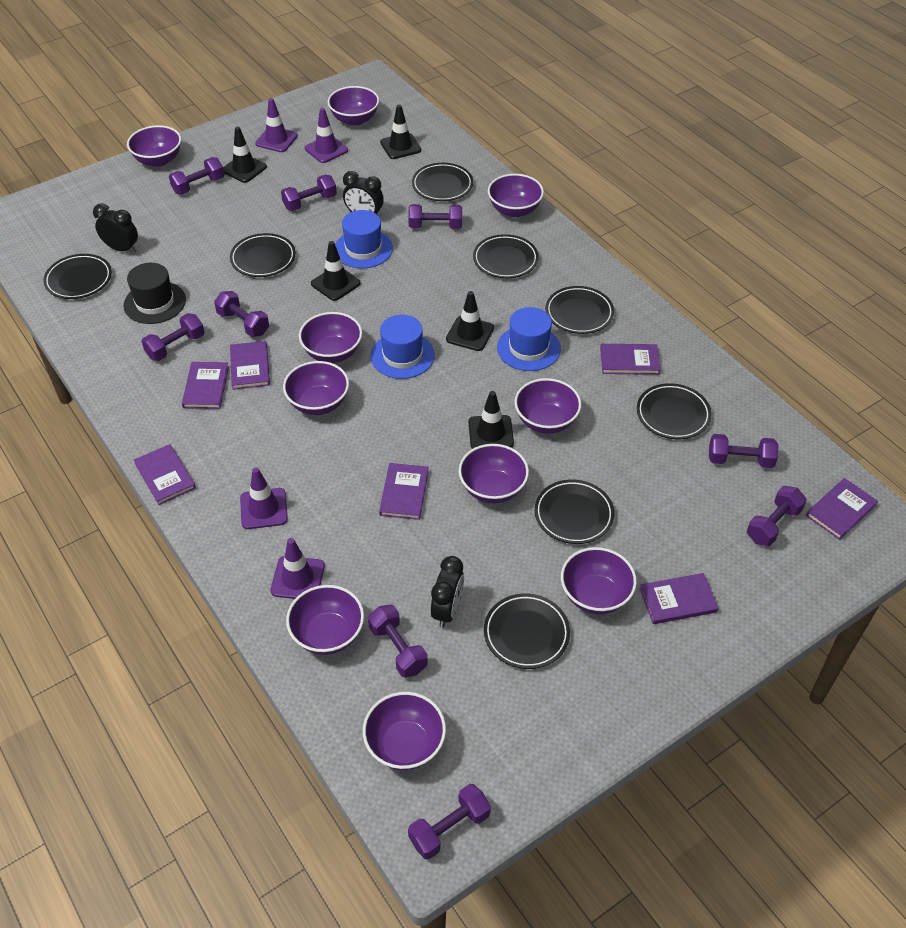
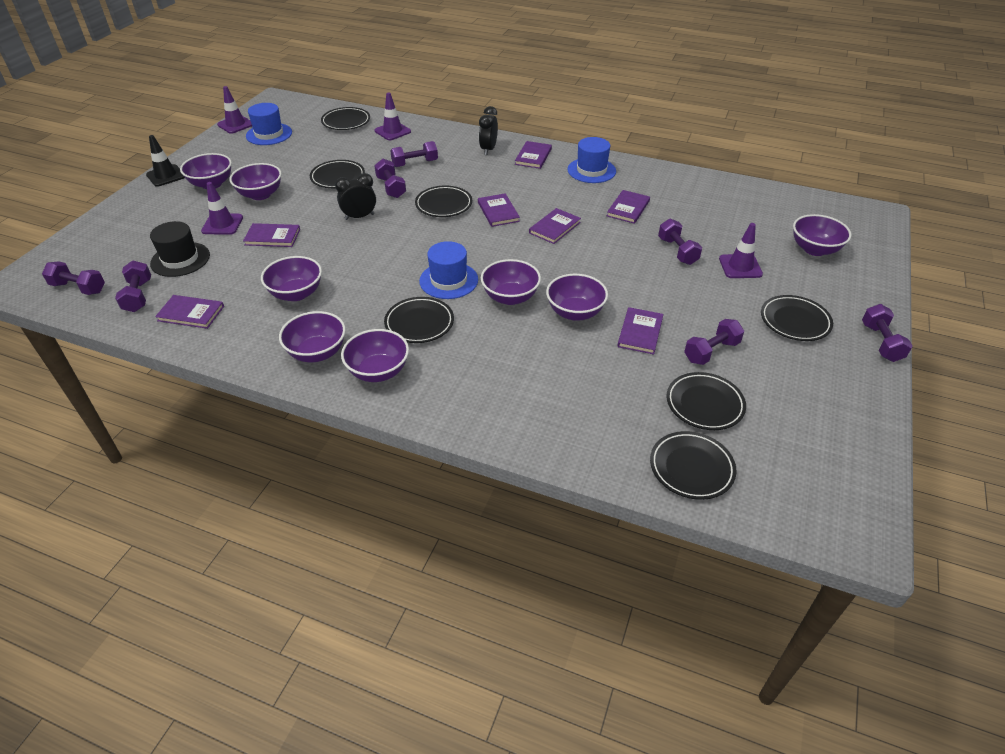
black clock: 3 -> 2
black plate: 8 -> 7
black traffic cone: 5 -> 1
purple bowl: 10 -> 8
purple dumbbell: 9 -> 7

